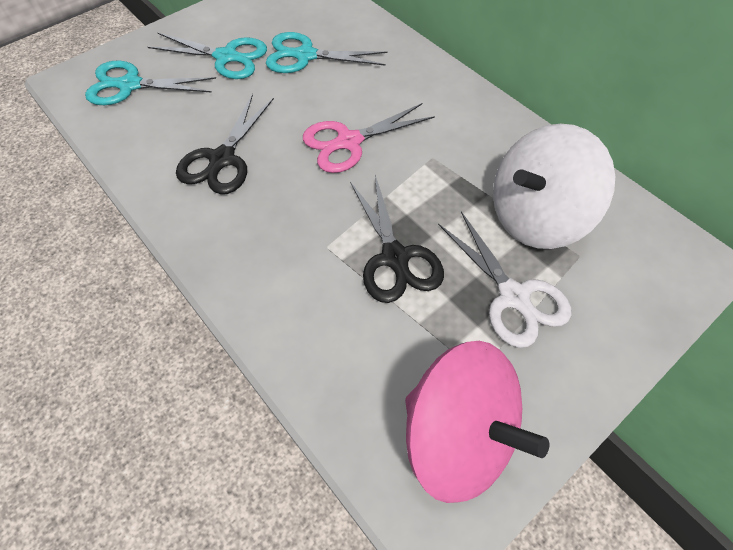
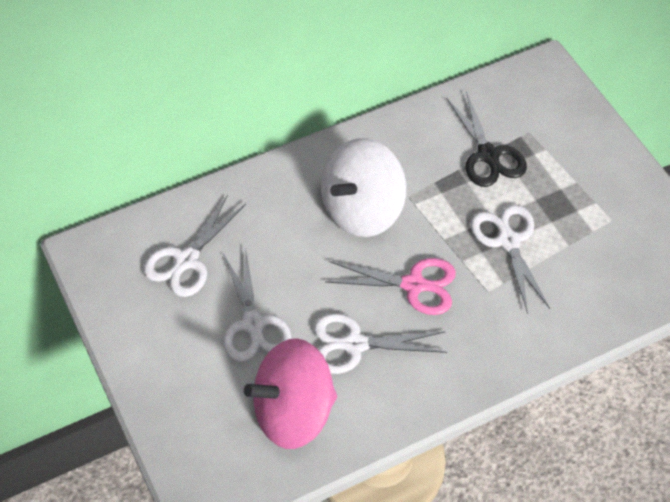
black scissors: 2 -> 1
turquoise scissors: 3 -> 0
white scissors: 1 -> 4

